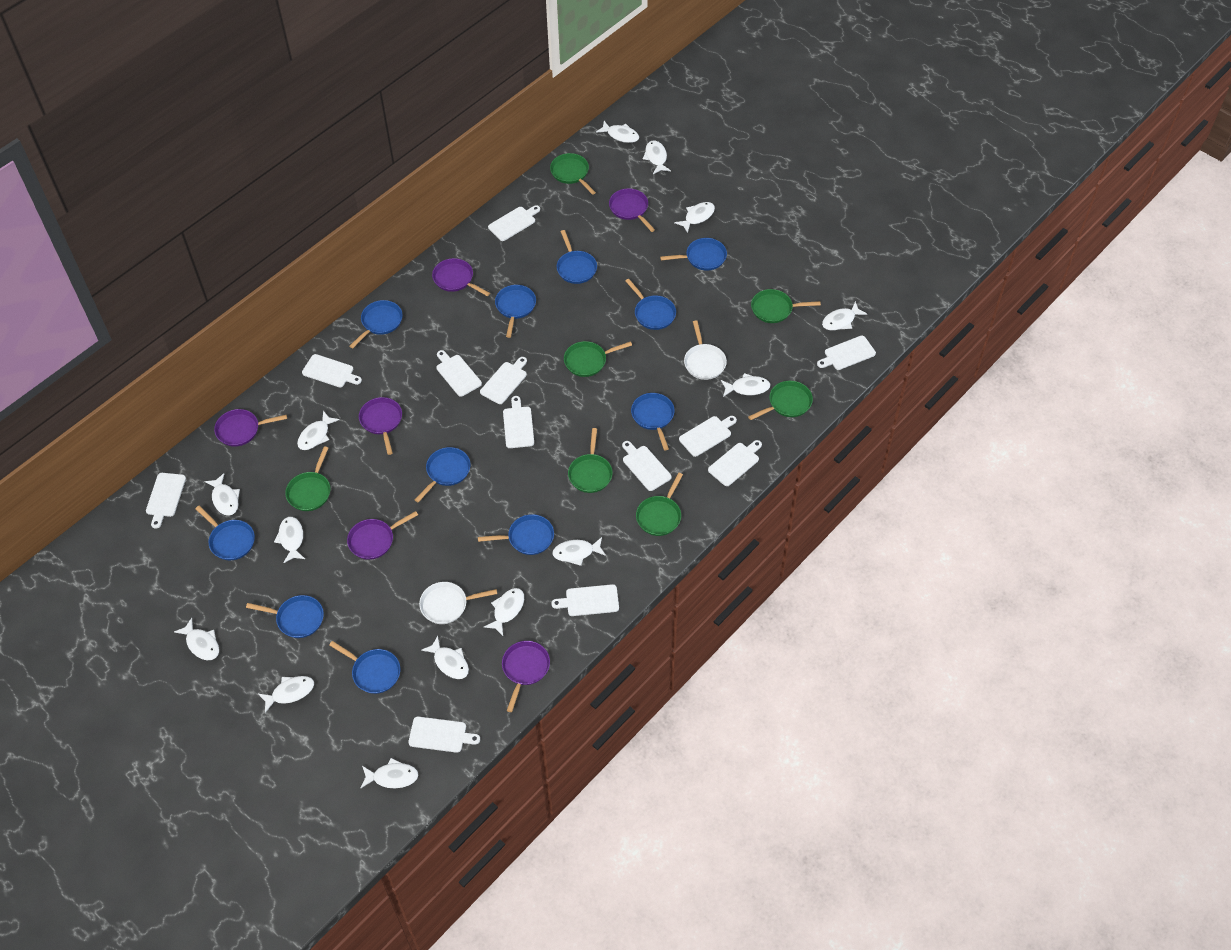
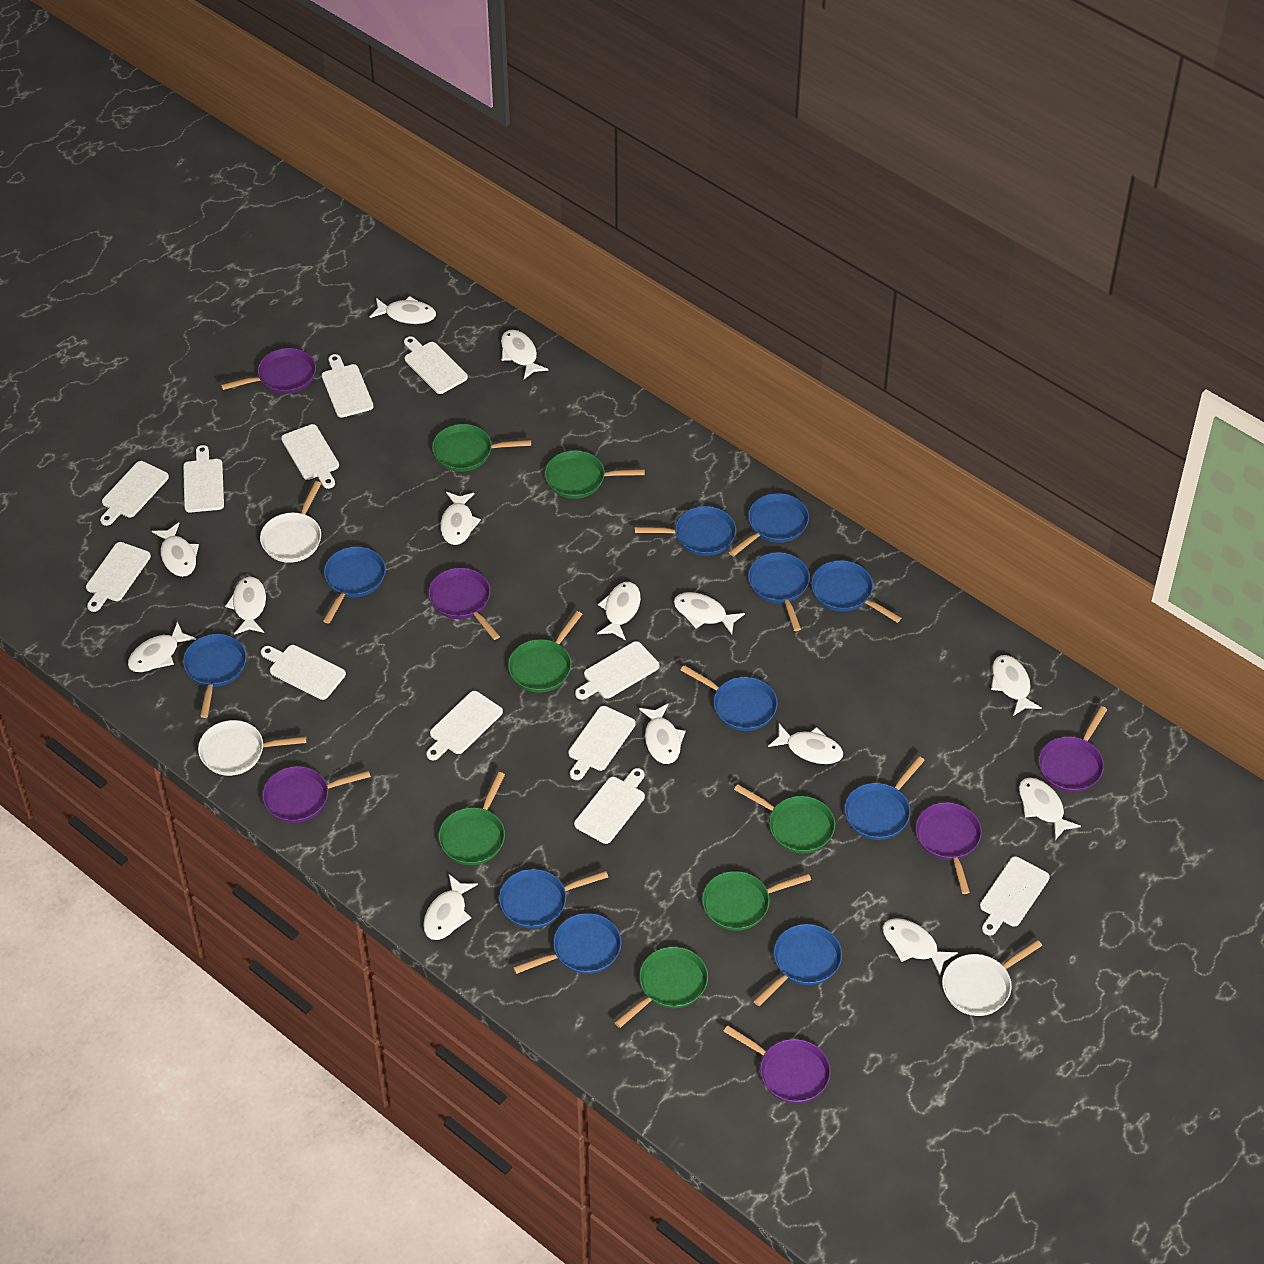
white pan: 2 -> 3

